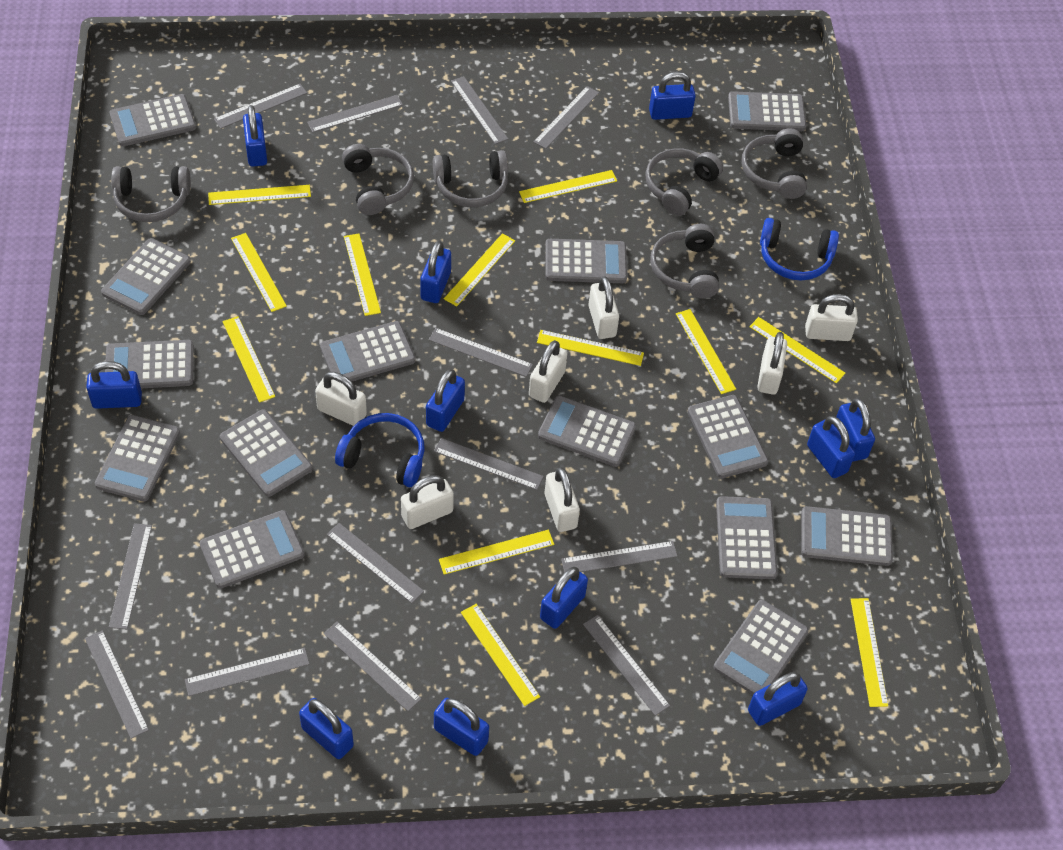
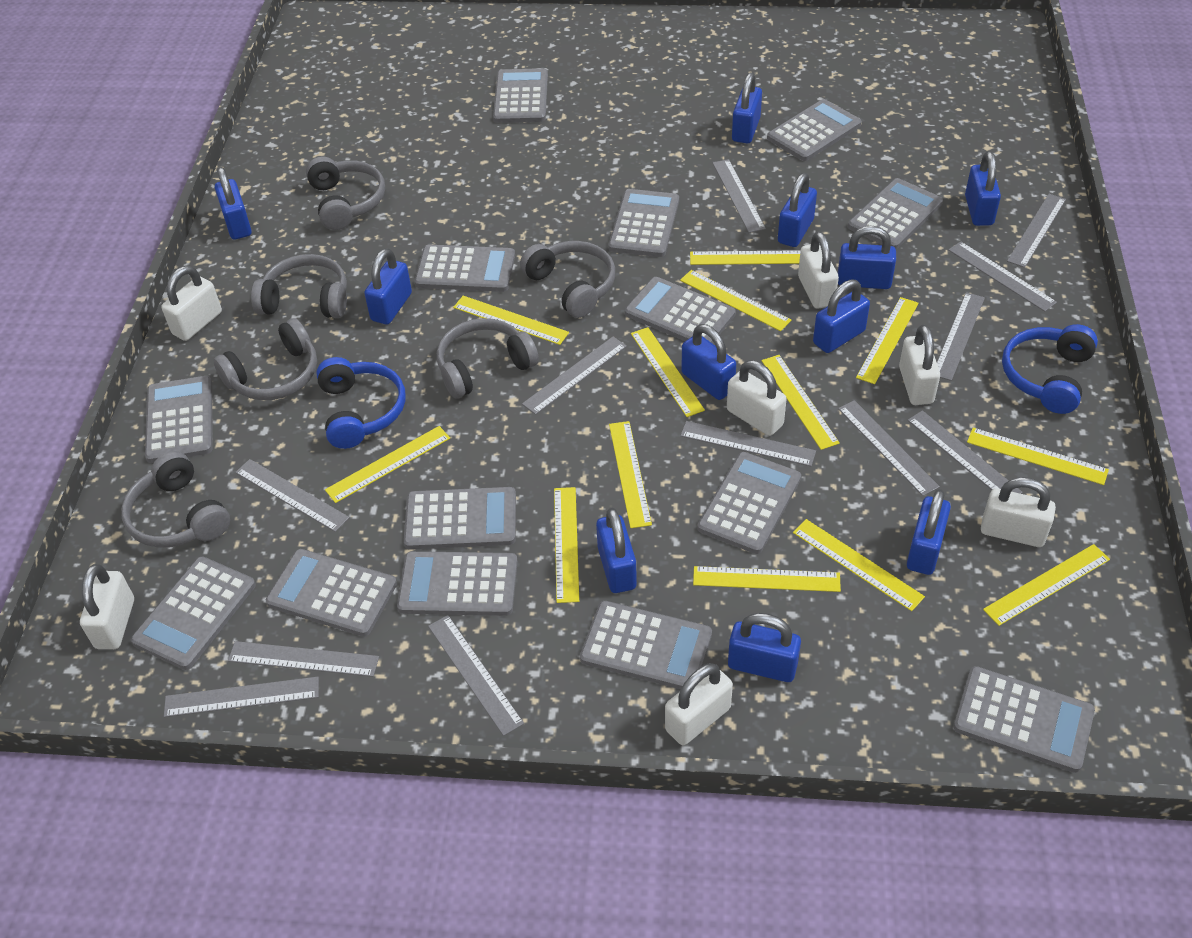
grey ruler: 13 -> 12
yellow ruler: 12 -> 13

